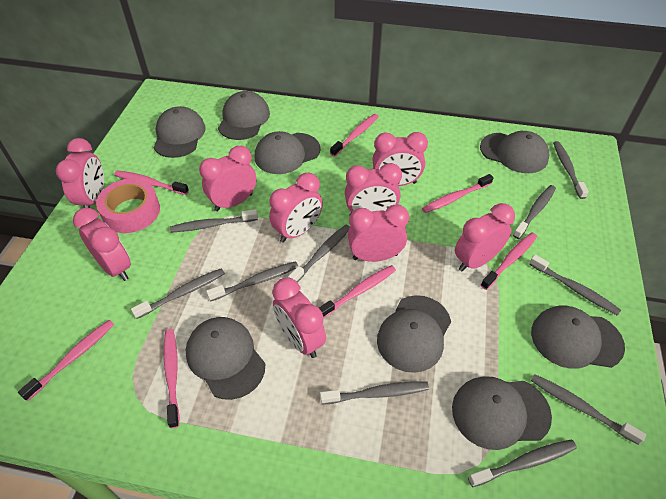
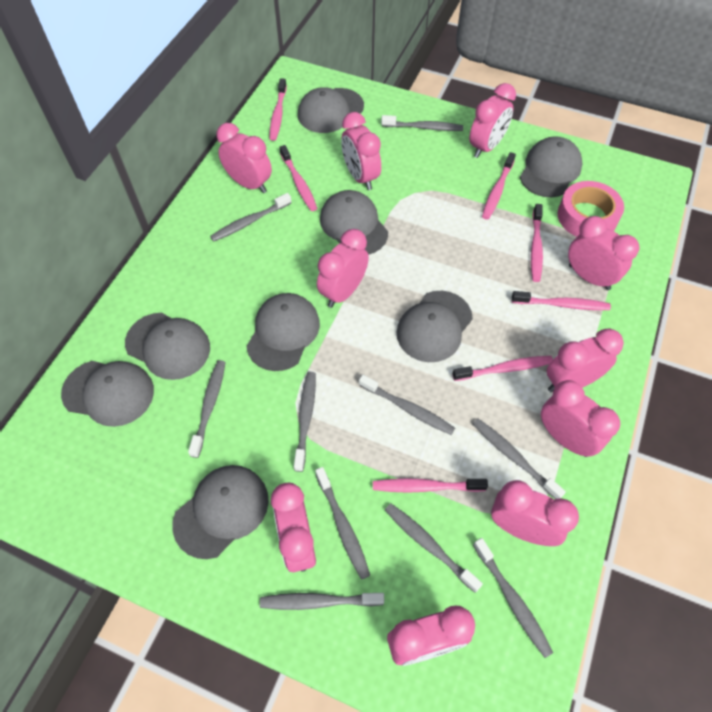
pink clock: 9 -> 10

